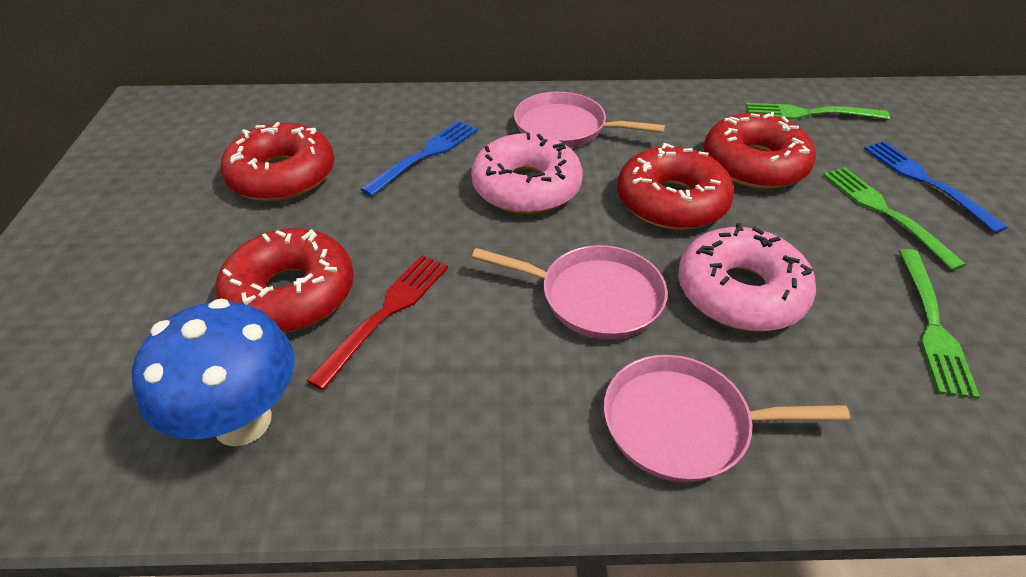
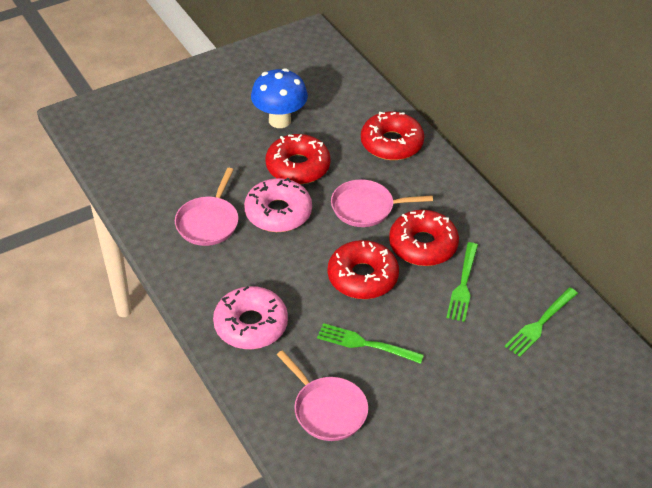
blue fork: 2 -> 0
red fork: 1 -> 0

